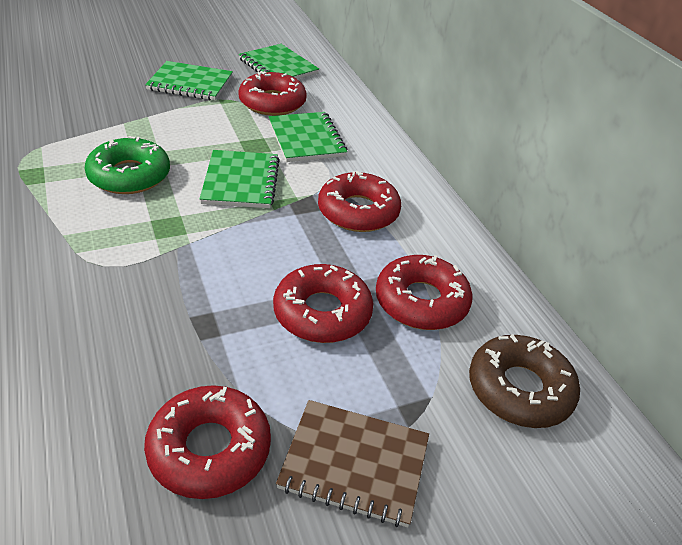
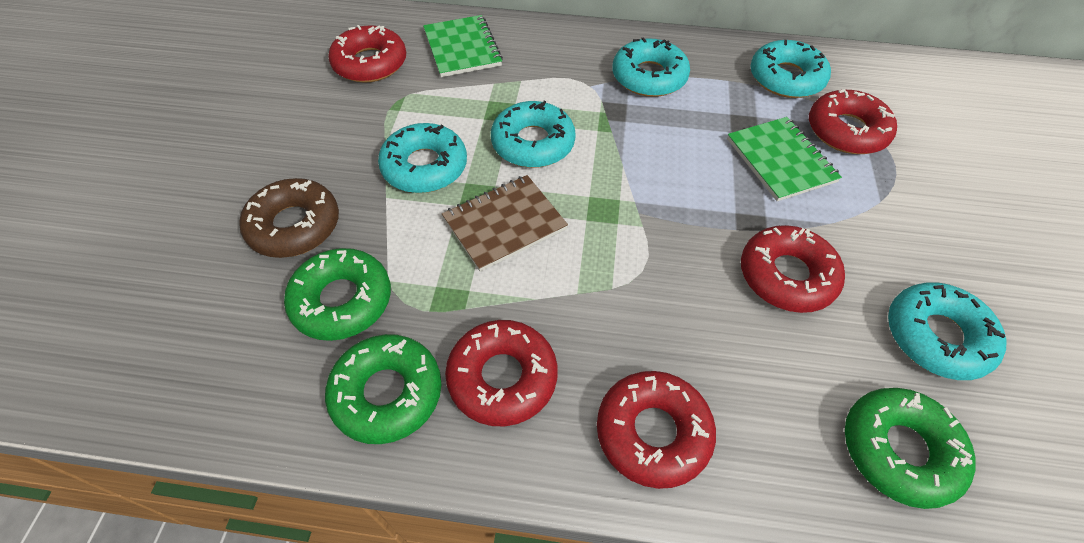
green donut: 1 -> 3
green notebook: 4 -> 2
turquoise donut: 0 -> 5

